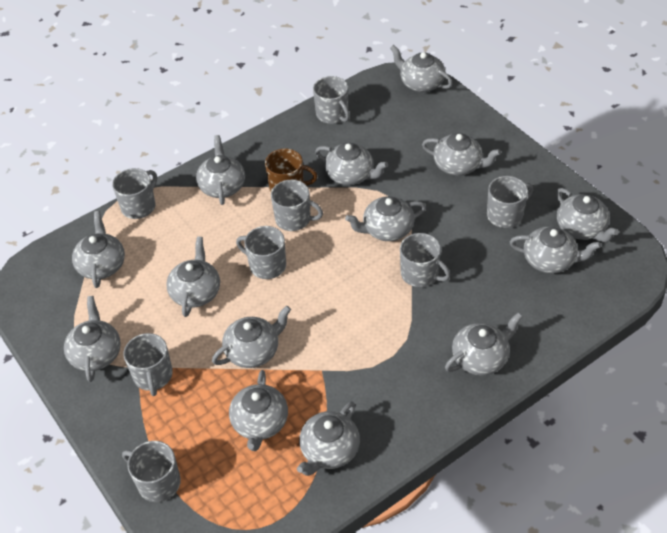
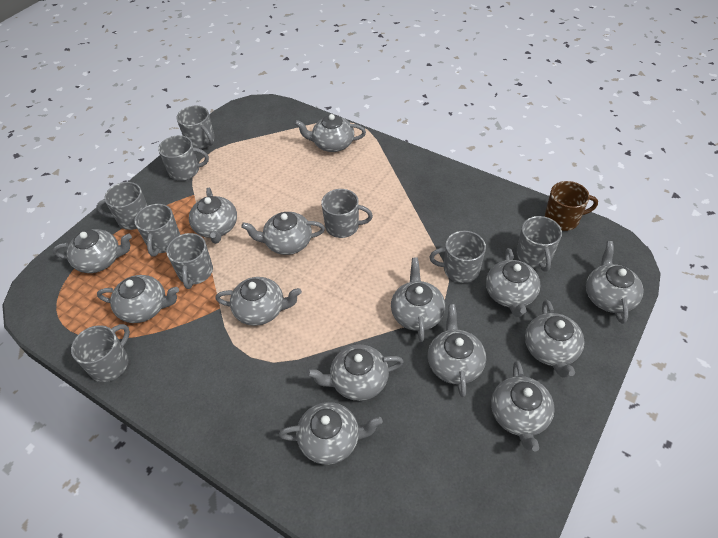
grey mug: 8 -> 9

